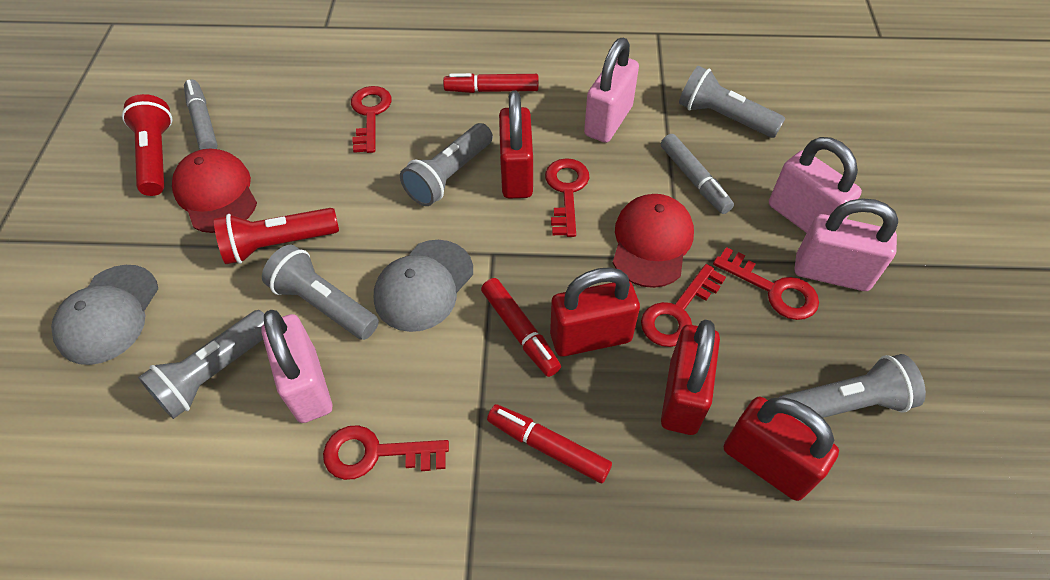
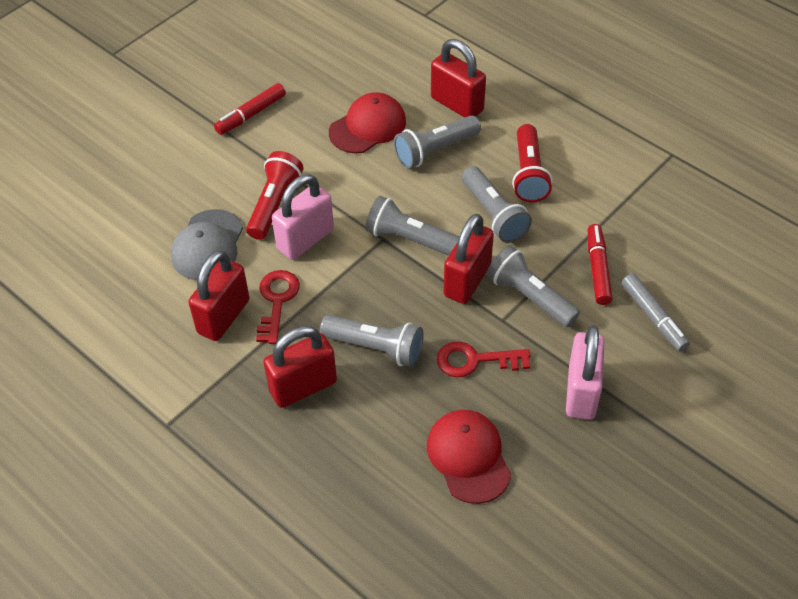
grey cap: 2 -> 1
grey marker: 2 -> 1
pink padlock: 4 -> 2
red key: 5 -> 2
red marker: 3 -> 2

